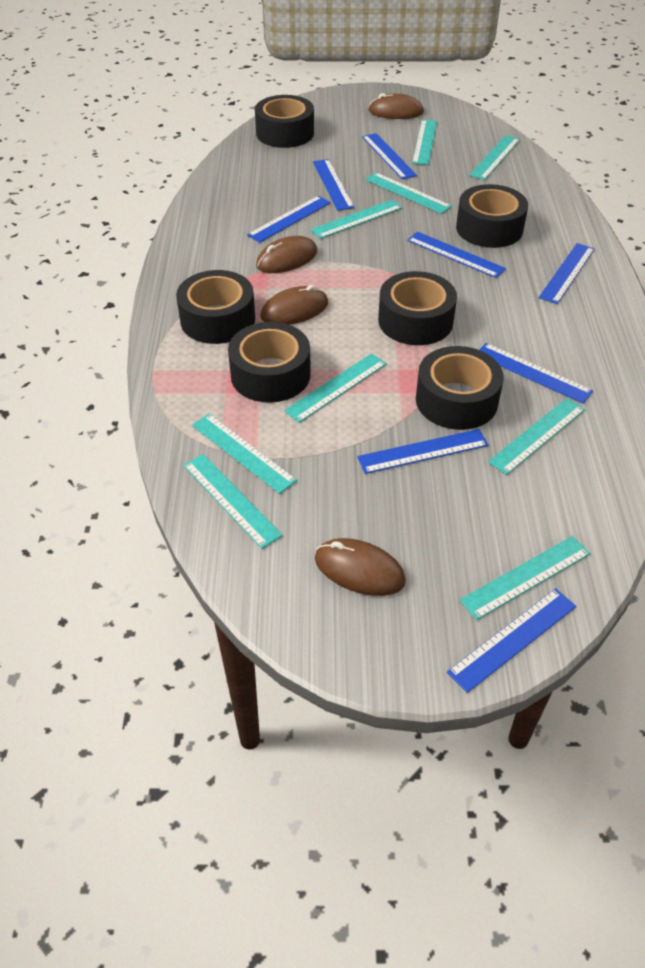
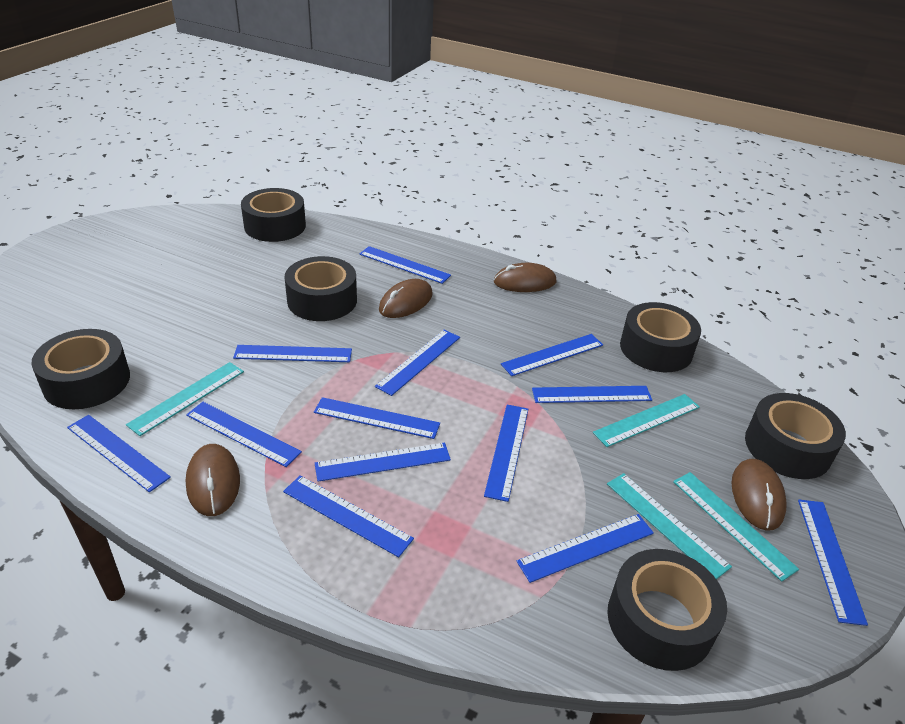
blue ruler: 8 -> 13
turquoise ruler: 9 -> 4

